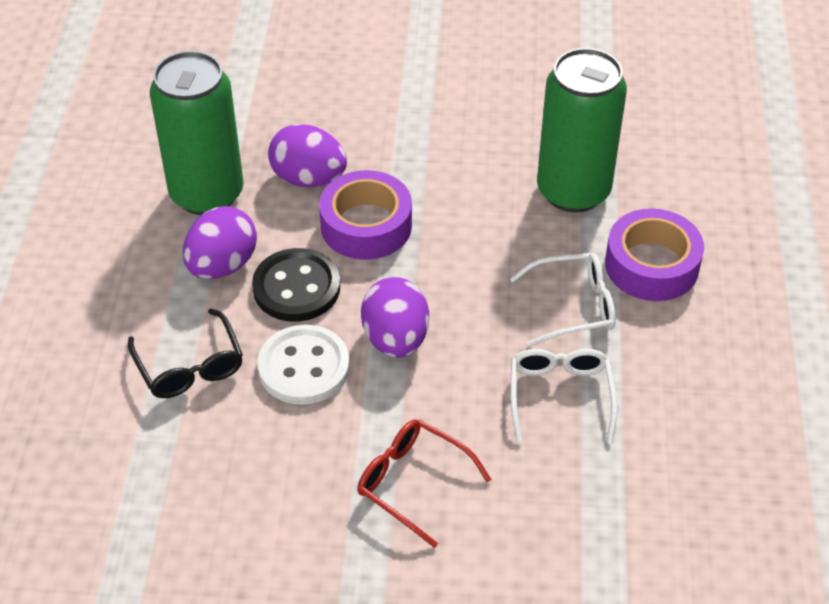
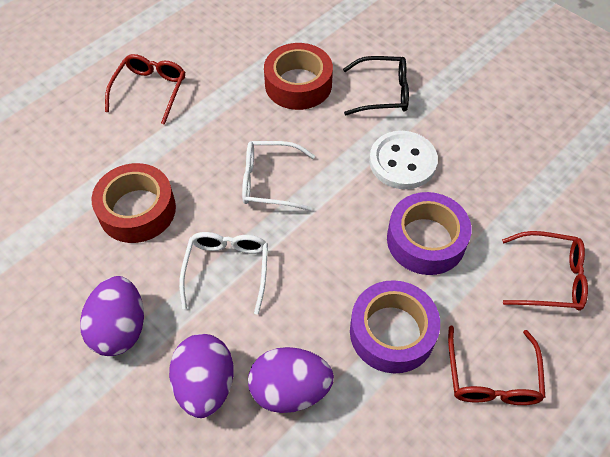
black button: 1 -> 0
green can: 2 -> 0
red glasses: 1 -> 3
red tape: 0 -> 2

